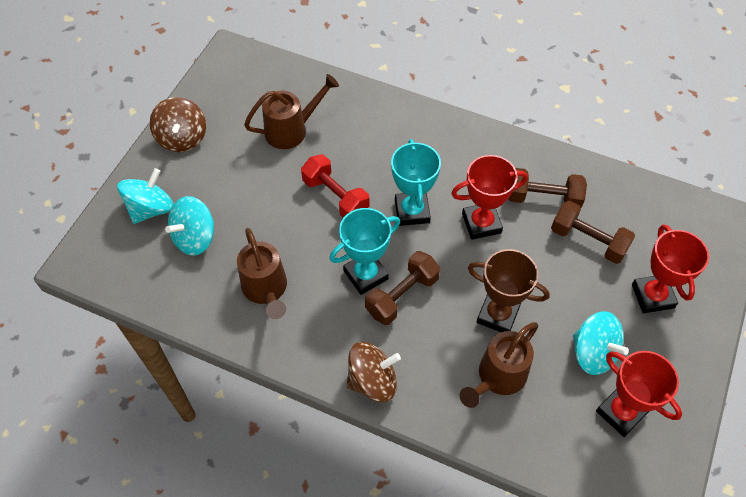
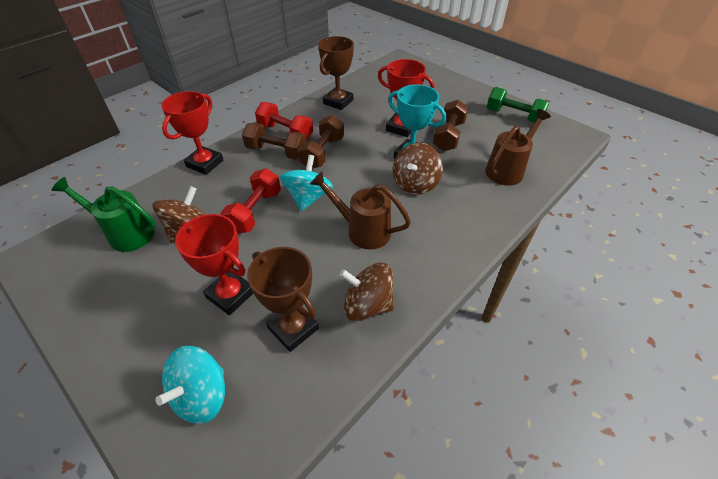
brown spinning top: 2 -> 3
brown trophy: 1 -> 2
brown watering can: 3 -> 2
green dumbbell: 0 -> 1
green watering can: 0 -> 1
red dumbbell: 1 -> 2
turquoise spinning top: 3 -> 2
turquoise trophy: 2 -> 1

